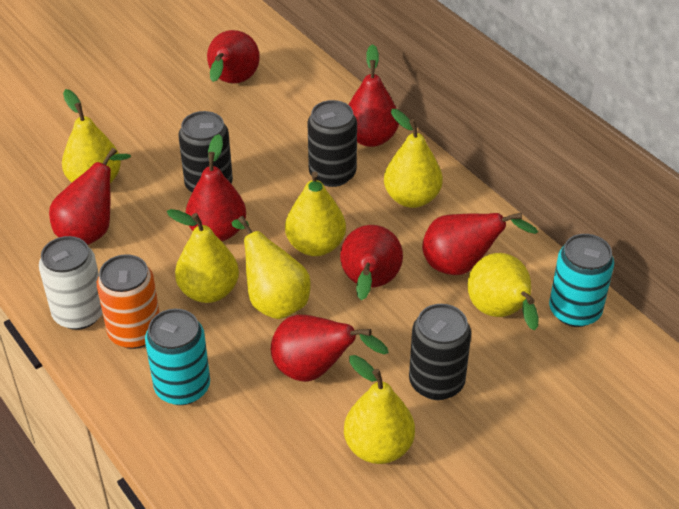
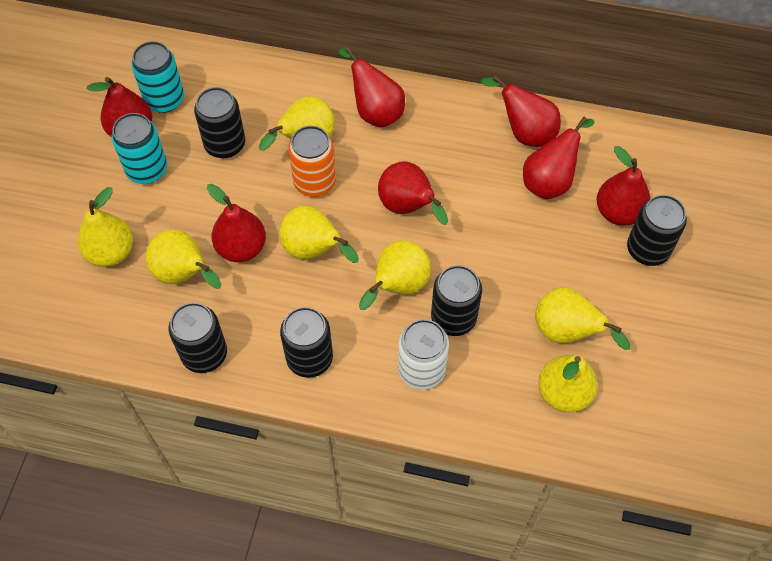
black can: 3 -> 5

